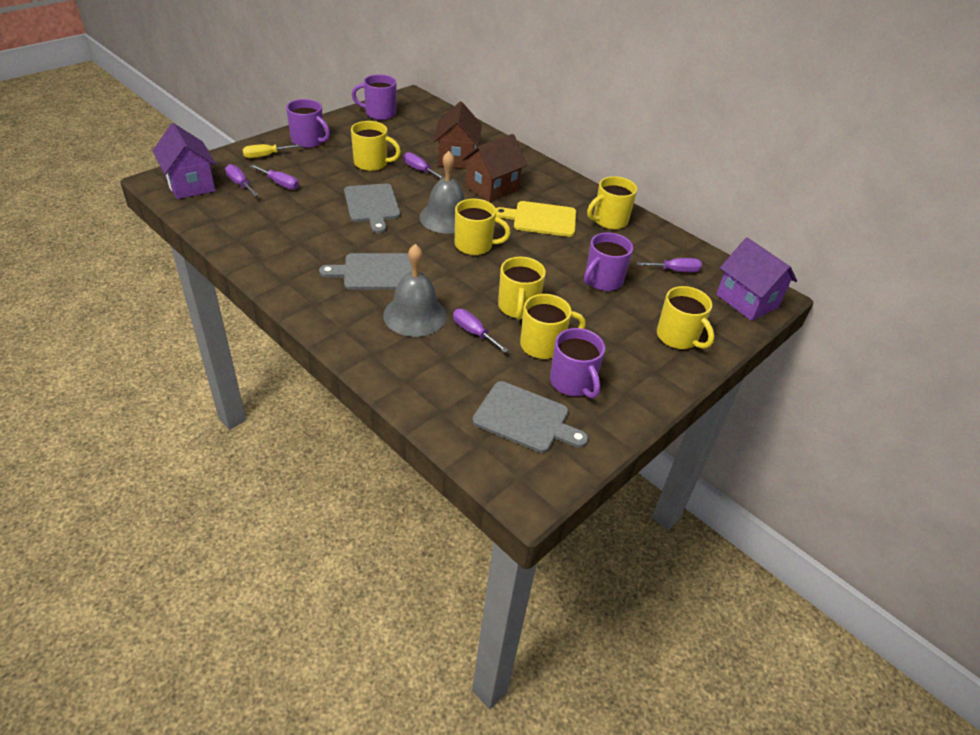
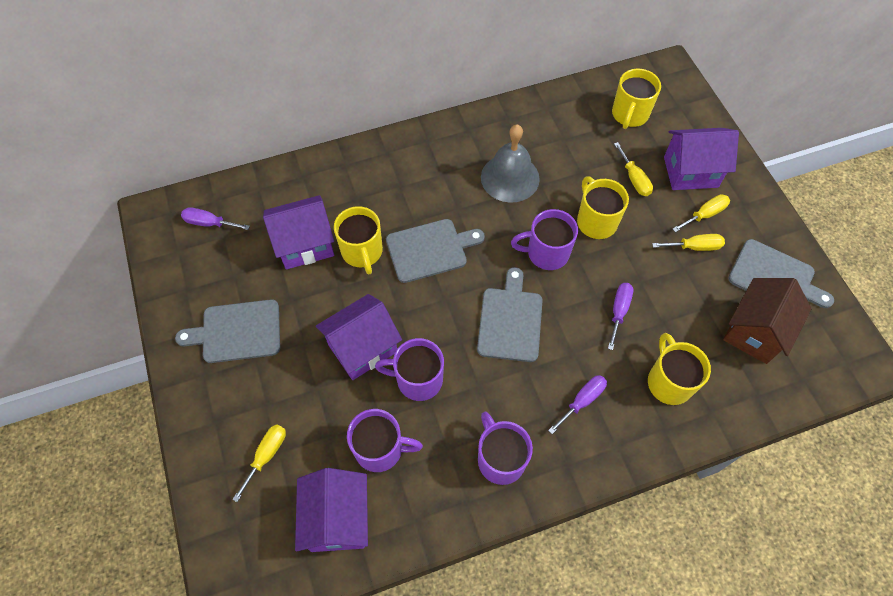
brown house: 2 -> 1
grey bell: 2 -> 1
grey cutting board: 3 -> 4
purple house: 2 -> 4
purple screwdriver: 5 -> 3
yellow cutting board: 1 -> 0
yellow mug: 6 -> 4
yellow screwdriver: 1 -> 4

